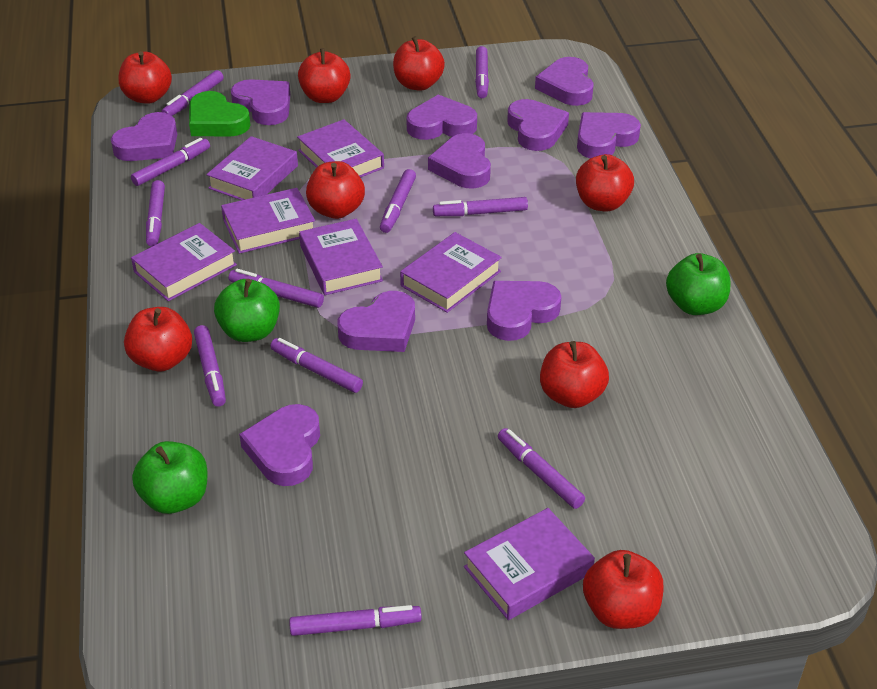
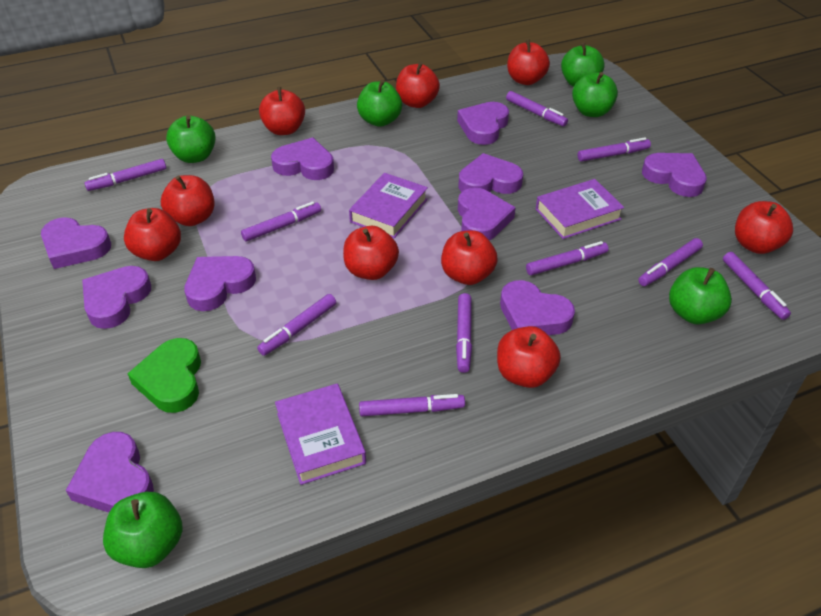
green apple: 3 -> 6
purple book: 7 -> 3
purple marker: 11 -> 10
red apple: 8 -> 9

